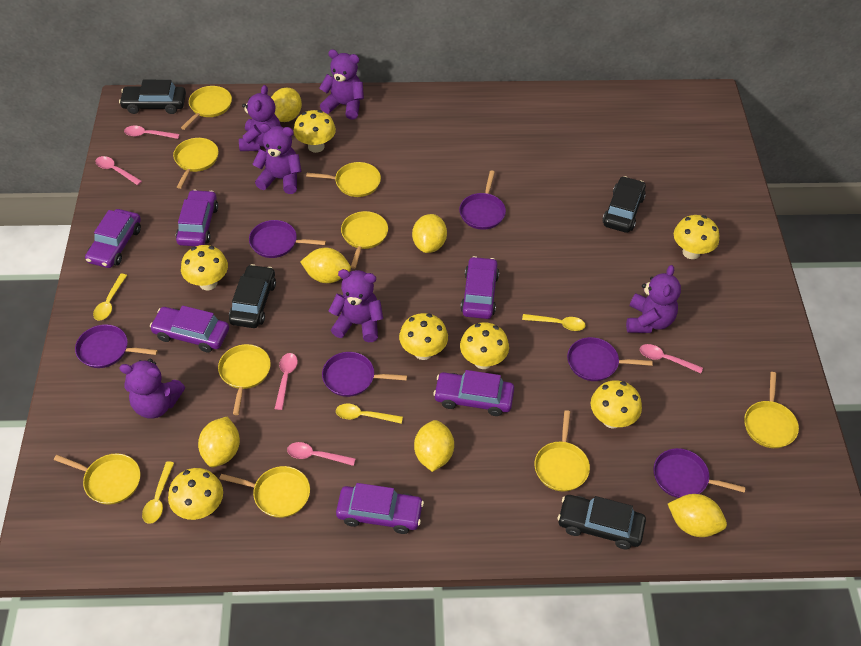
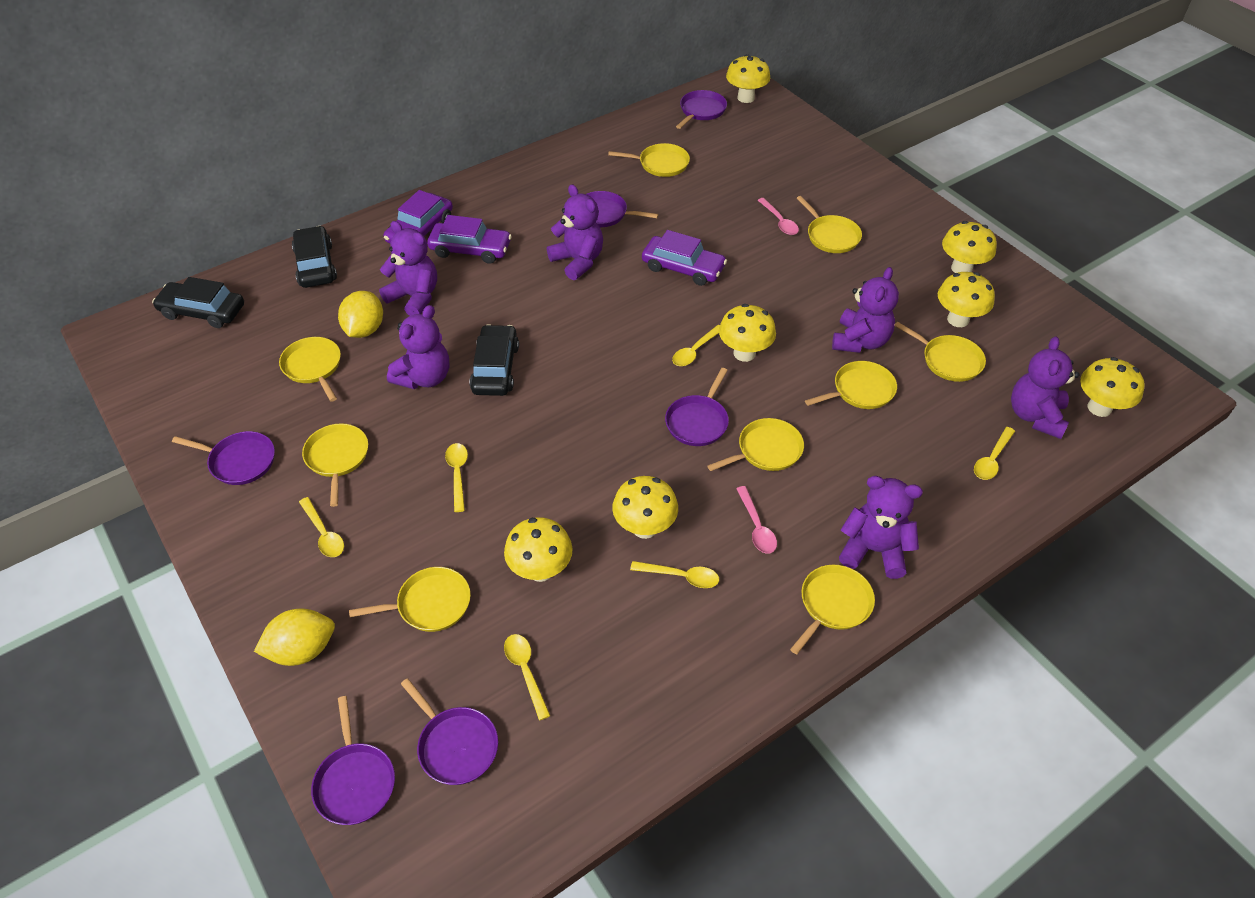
black car: 4 -> 3
pink spoon: 5 -> 2
purple car: 6 -> 3
yellow lemon: 6 -> 2
yellow spoon: 4 -> 6

